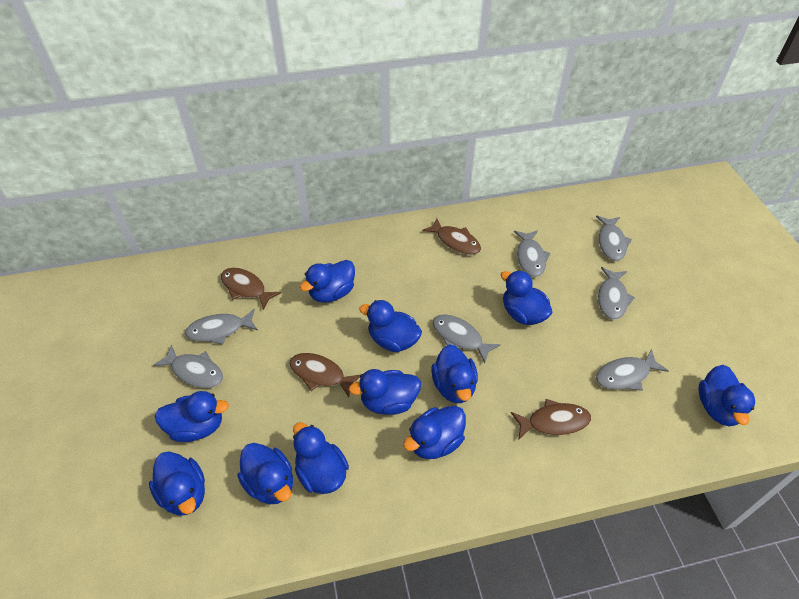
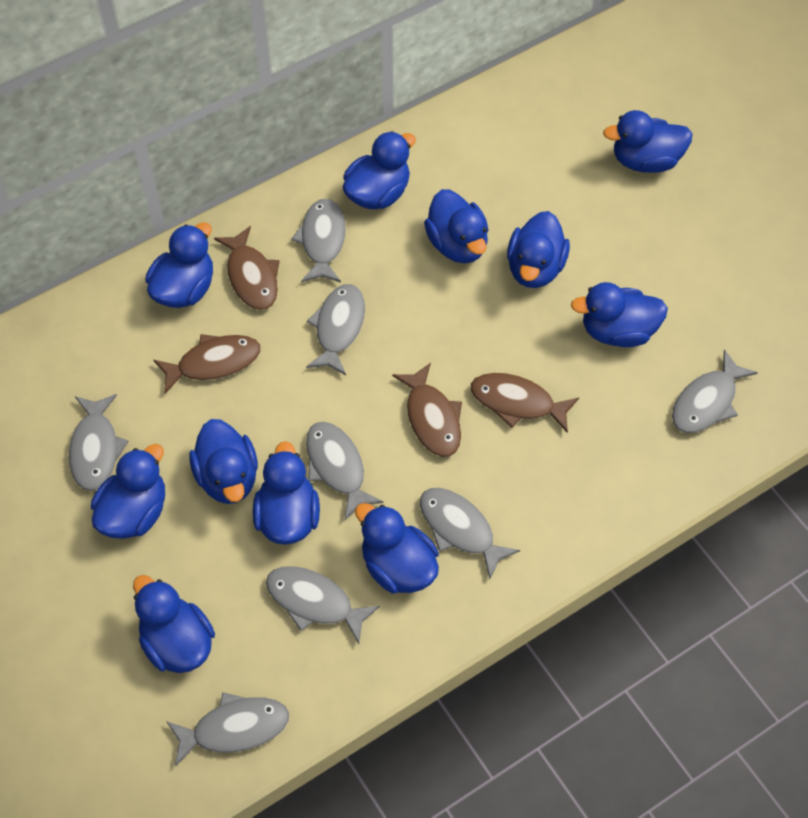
grey fish: 7 -> 8

